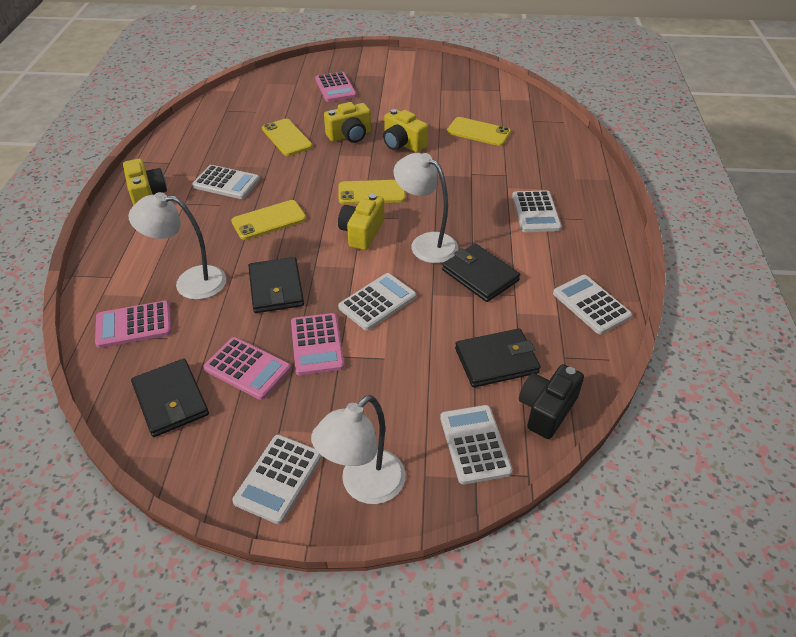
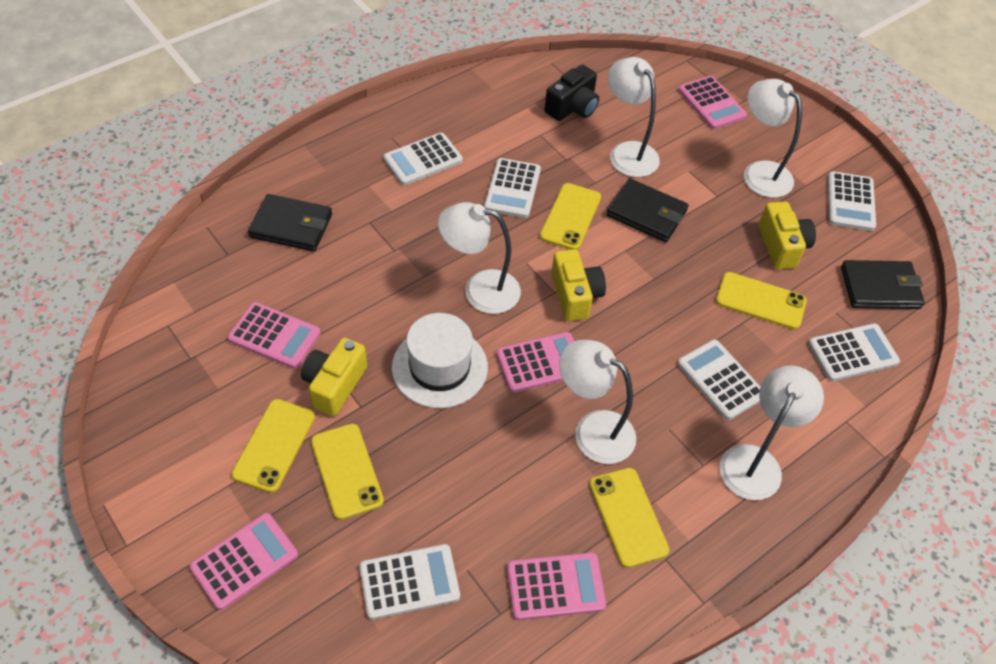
black wallet: 4 -> 3
pink calculator: 4 -> 5
white hat: 0 -> 1
white lamp: 3 -> 5
yellow camera: 4 -> 3
yellow phone: 4 -> 5

